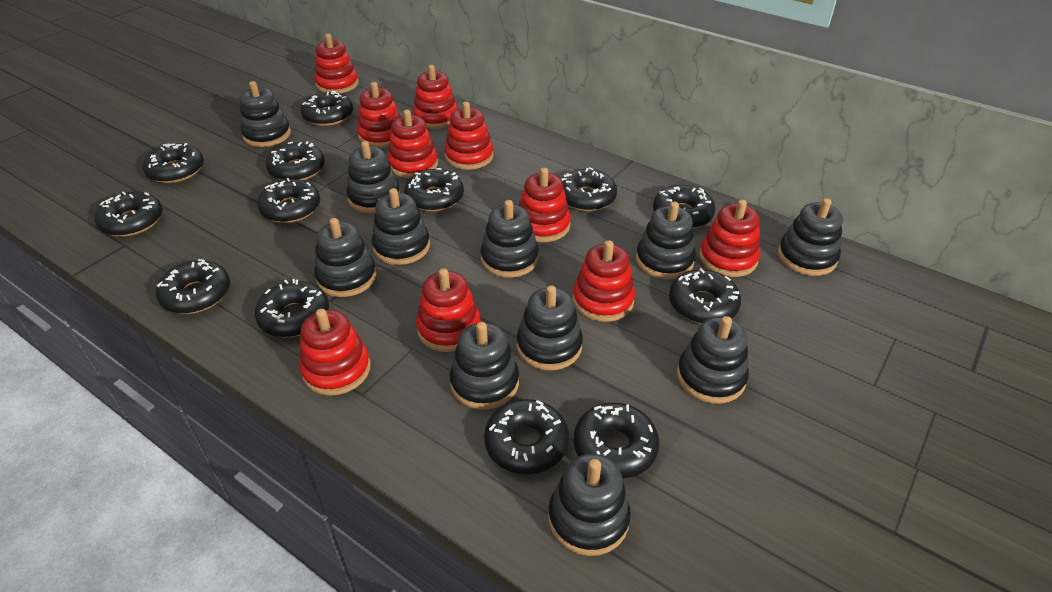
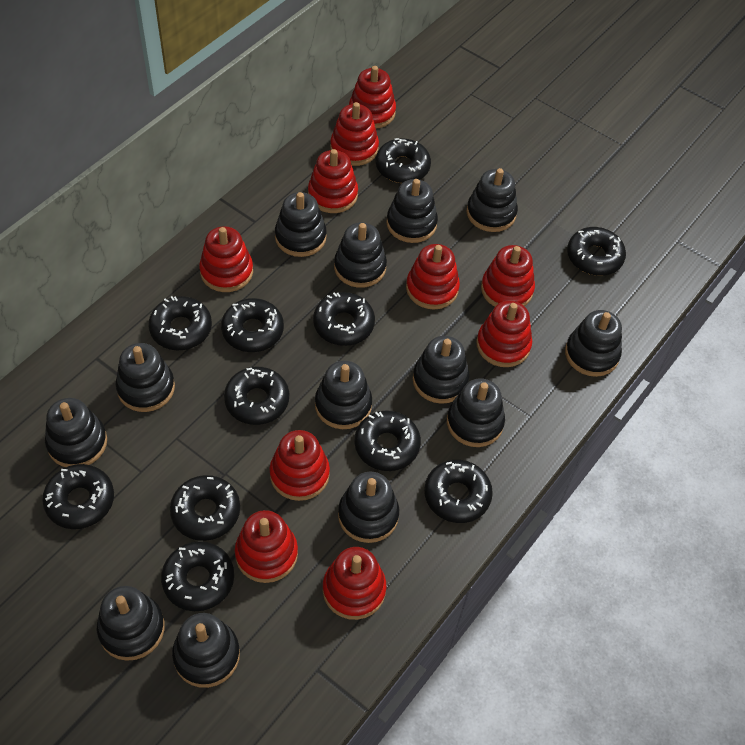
black donut: 13 -> 11
black stacking toy: 11 -> 13

